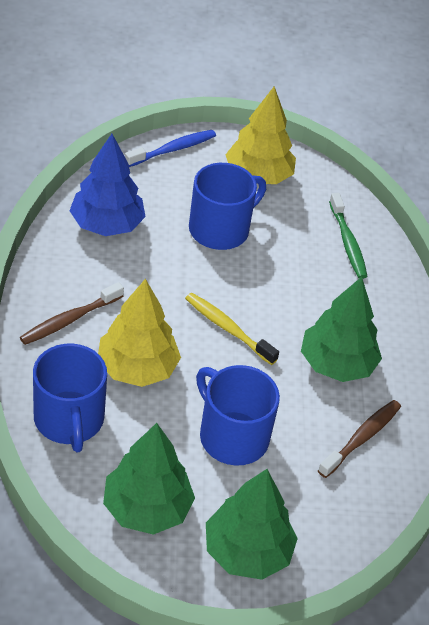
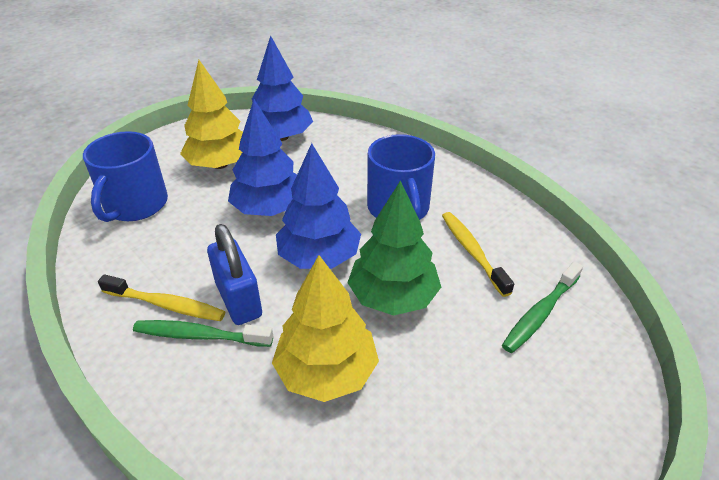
blue mug: 3 -> 2
blue padlock: 0 -> 1
blue toothbrush: 1 -> 0
blue tree: 1 -> 3
brown toothbrush: 2 -> 0
green toothbrush: 1 -> 2
green tree: 3 -> 1
yellow toothbrush: 1 -> 2

